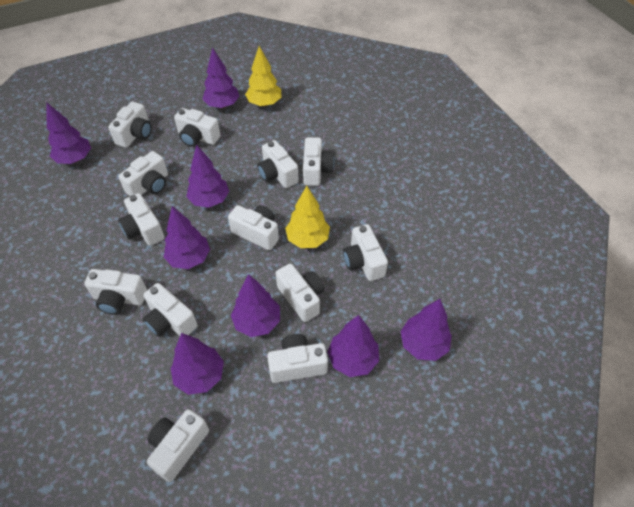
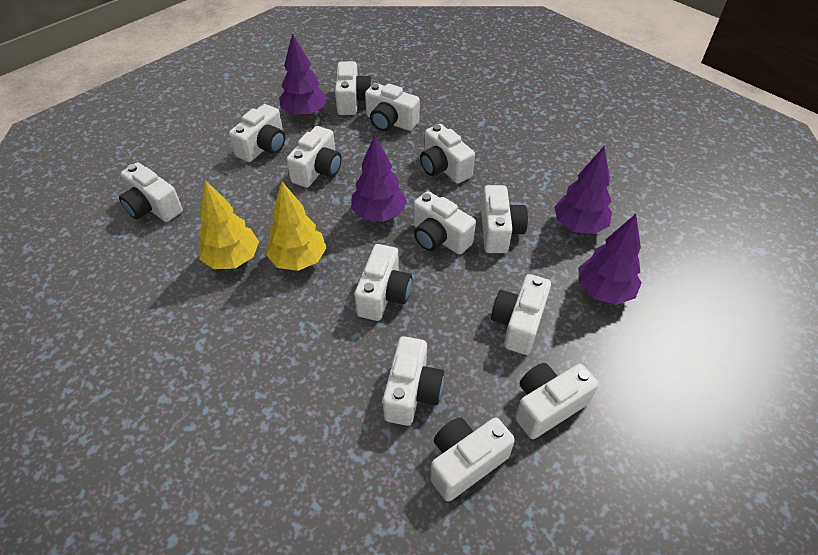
purple tree: 8 -> 4

